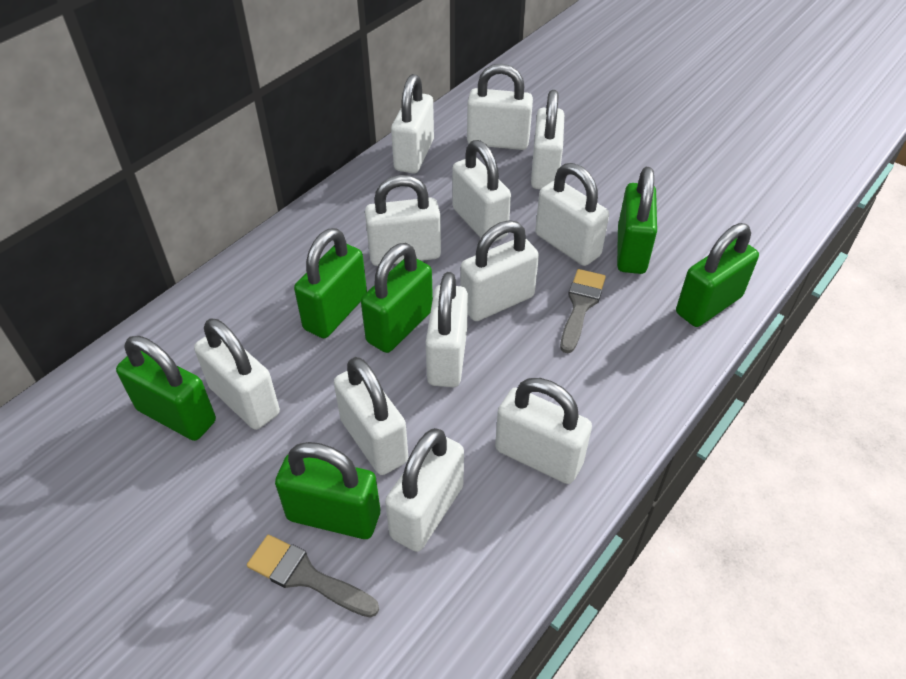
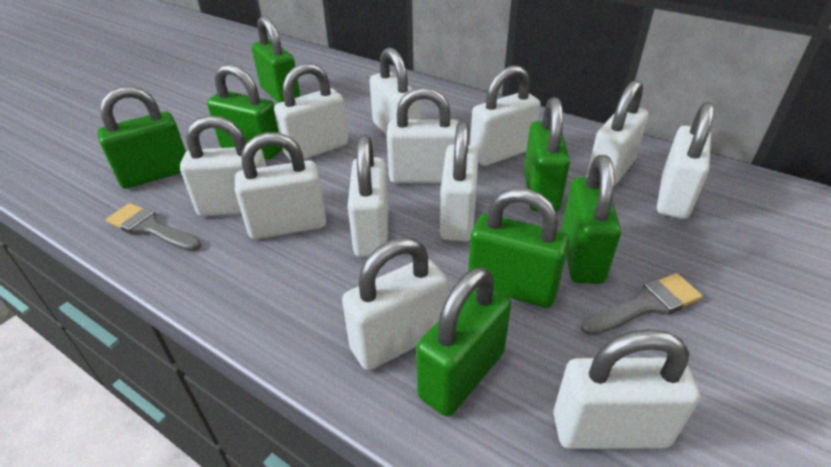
green padlock: 6 -> 7

